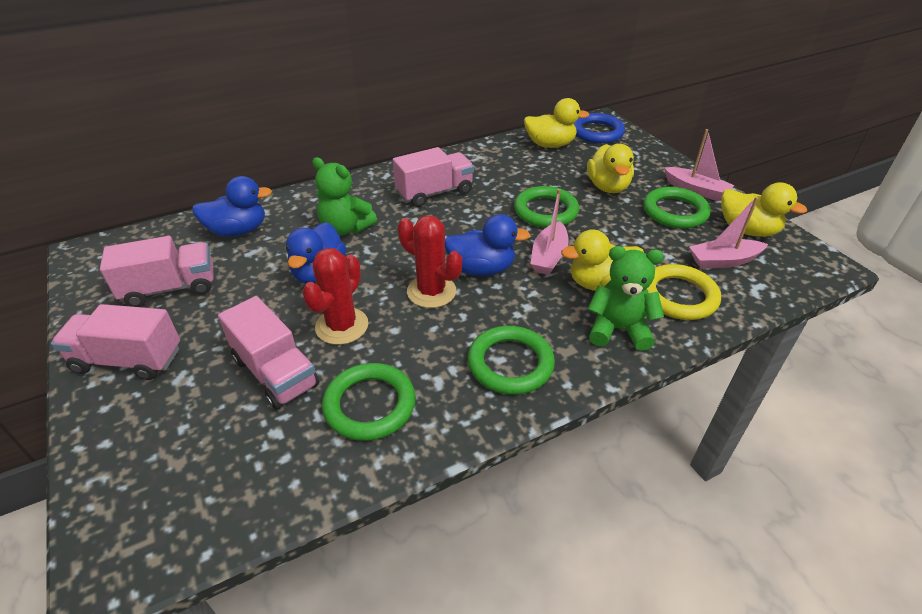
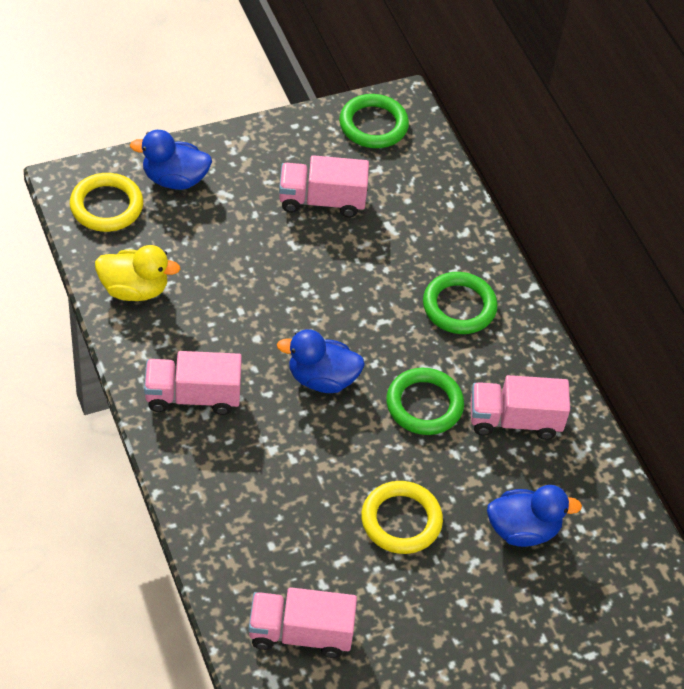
blue ring: 1 -> 0
green ring: 4 -> 3
green teddy bear: 2 -> 0
pink boat: 3 -> 0
red cactus: 2 -> 0
yellow duck: 4 -> 1
yellow ring: 1 -> 2

